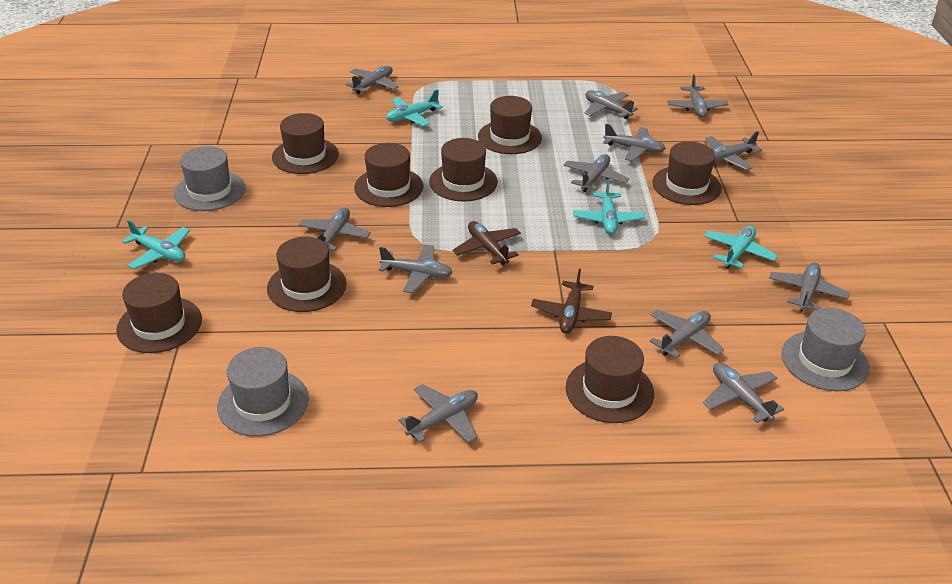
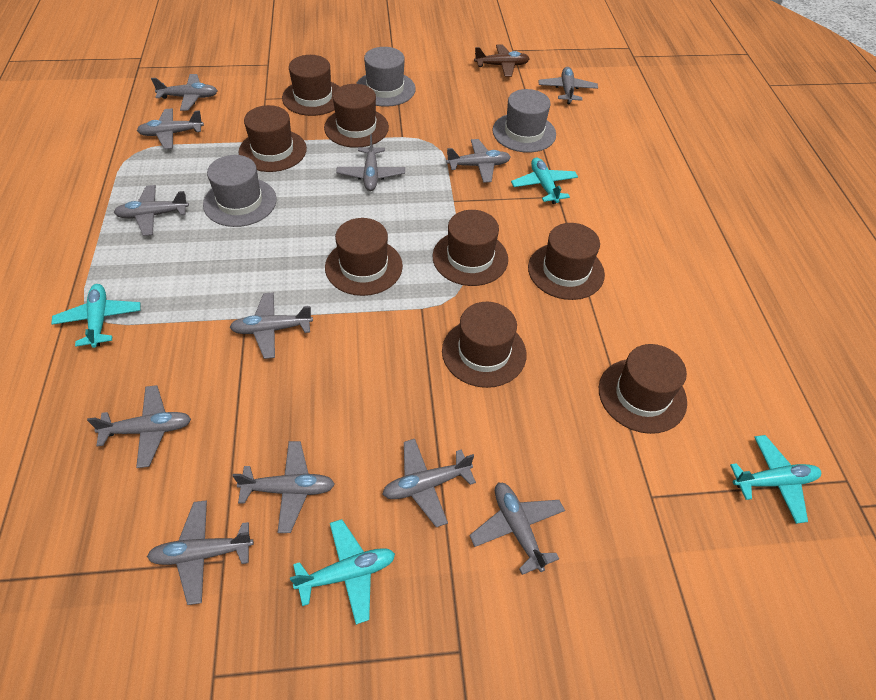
brown plane: 2 -> 1

